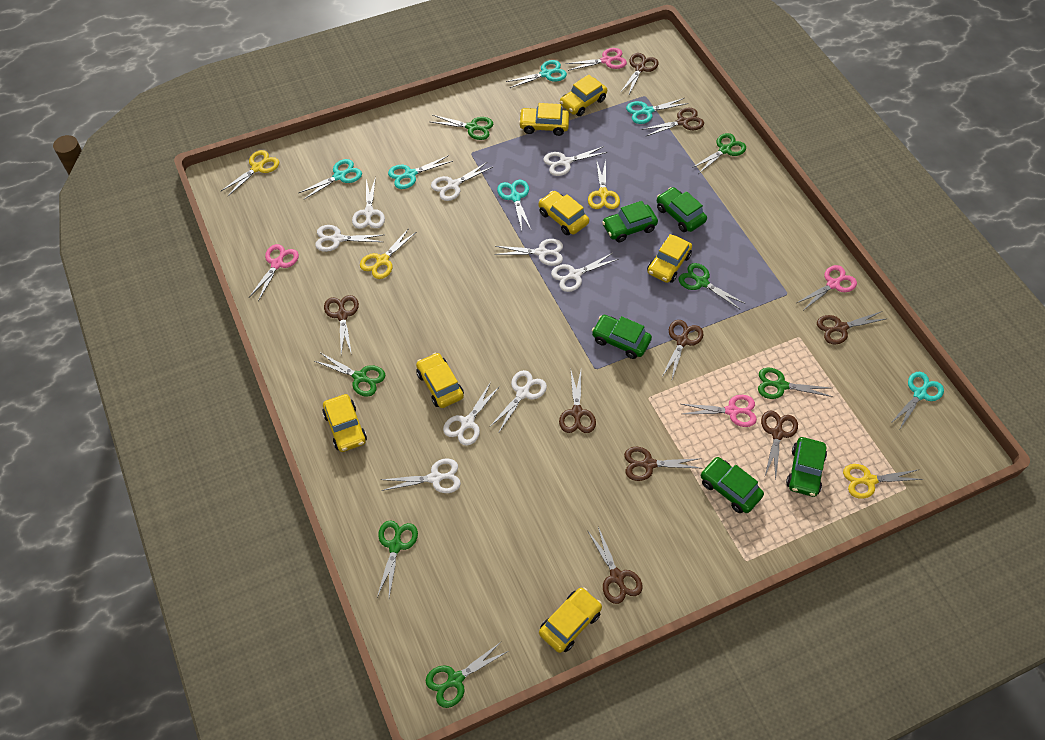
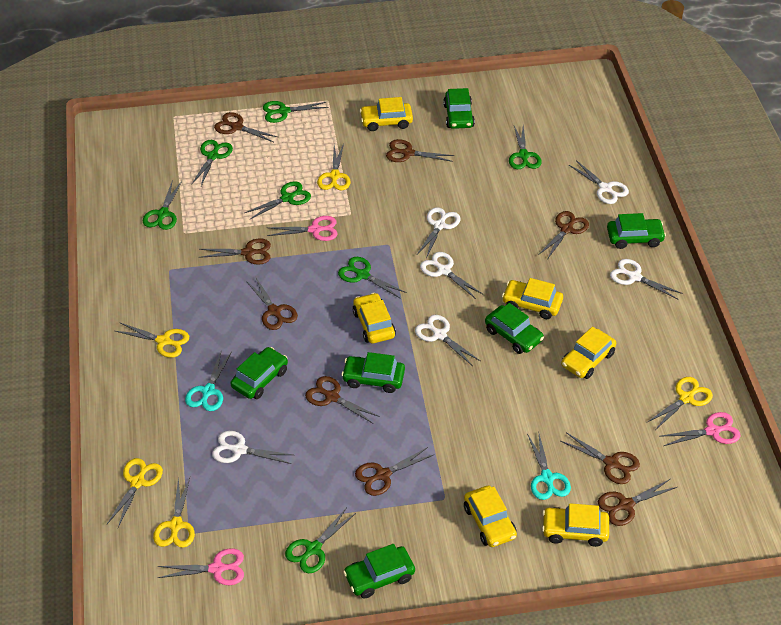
green car: 5 -> 6
pink scissors: 4 -> 3
turquoise scissors: 6 -> 2
white scissors: 9 -> 6
yellow car: 7 -> 6
yellow scissors: 4 -> 5

